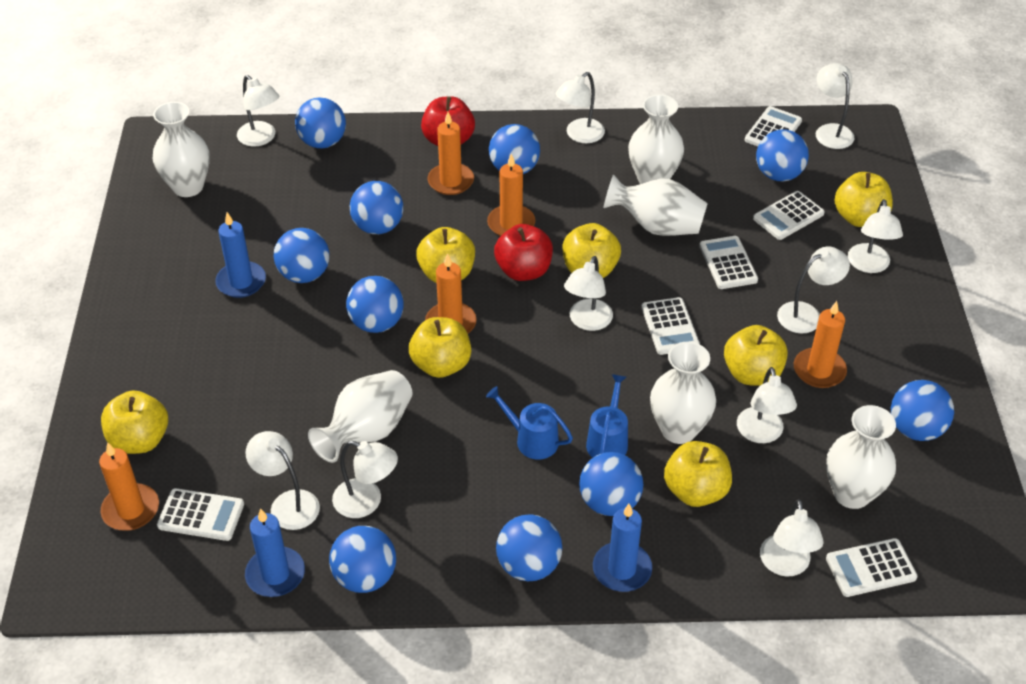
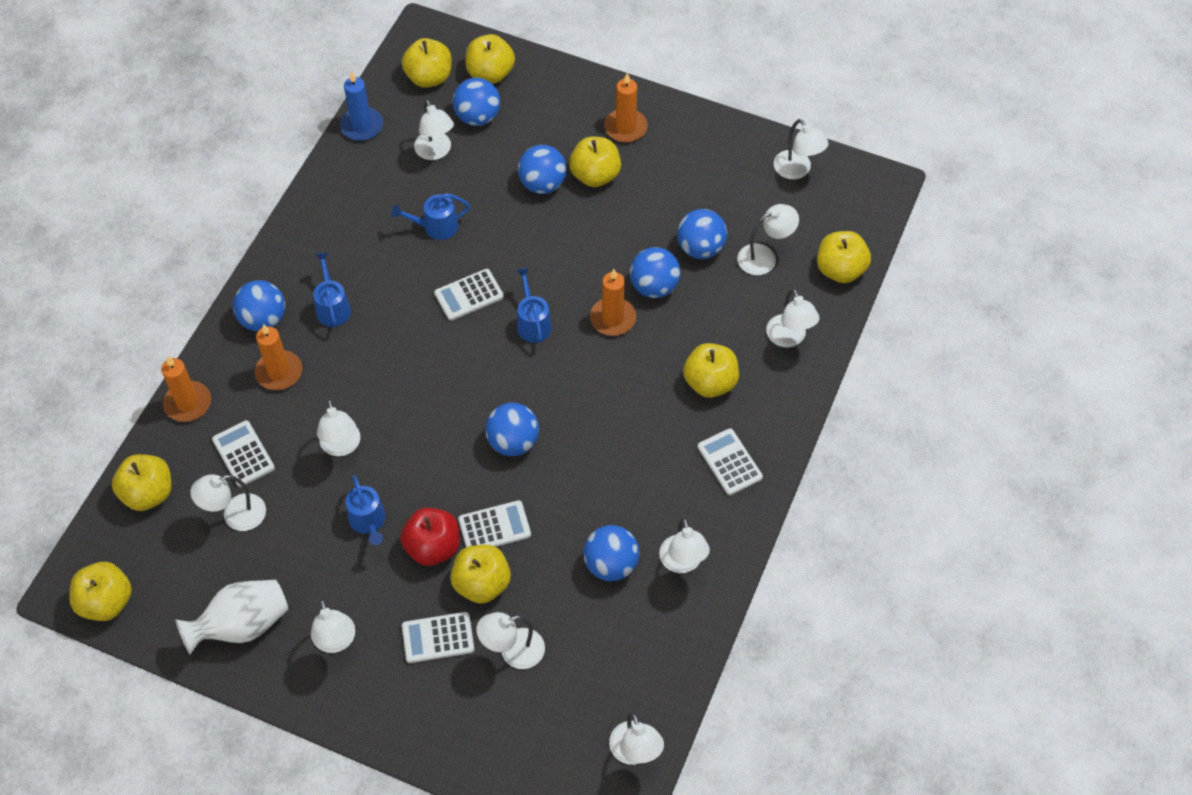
blue ball: 10 -> 7
blue candle: 3 -> 1
blue watering can: 2 -> 4
orange candle: 5 -> 4
red apple: 2 -> 1
white calculator: 6 -> 5
white vase: 6 -> 1
yellow apple: 7 -> 8

